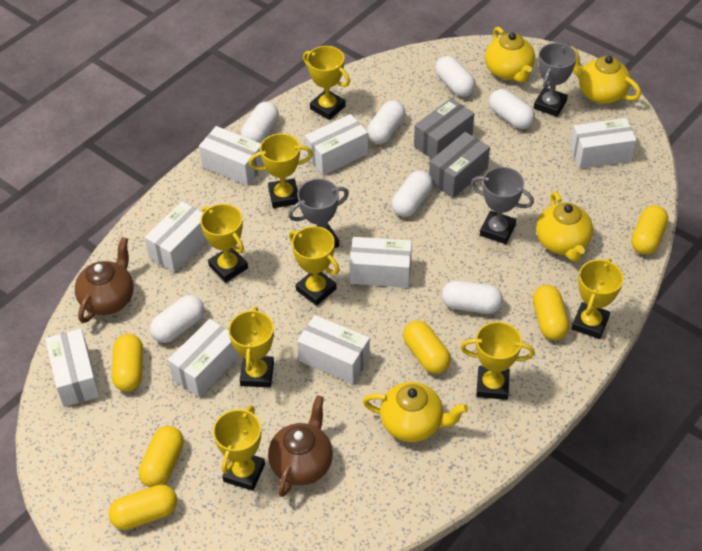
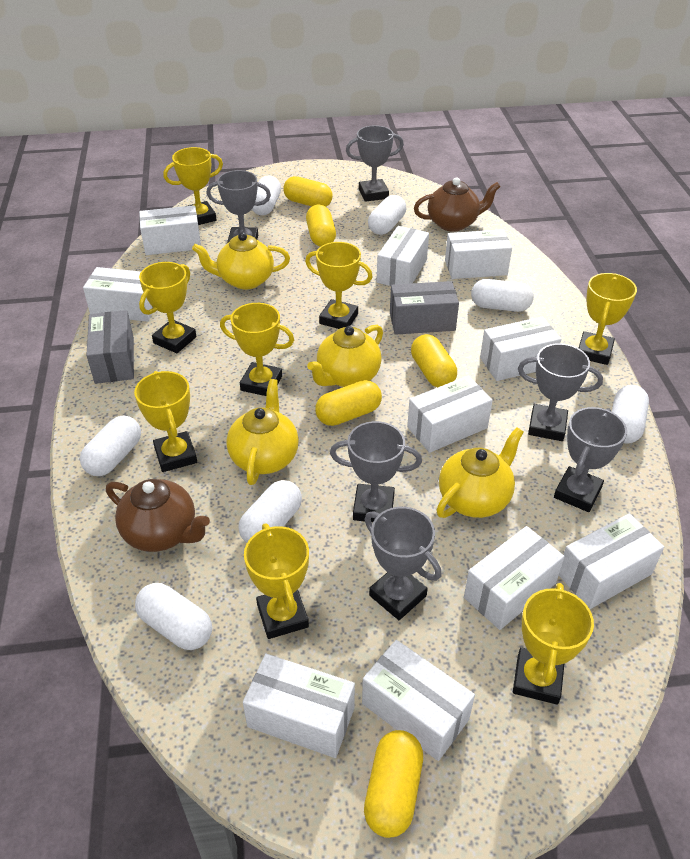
grey trophy: 3 -> 6
white box: 8 -> 10
yellow capsule: 6 -> 5

